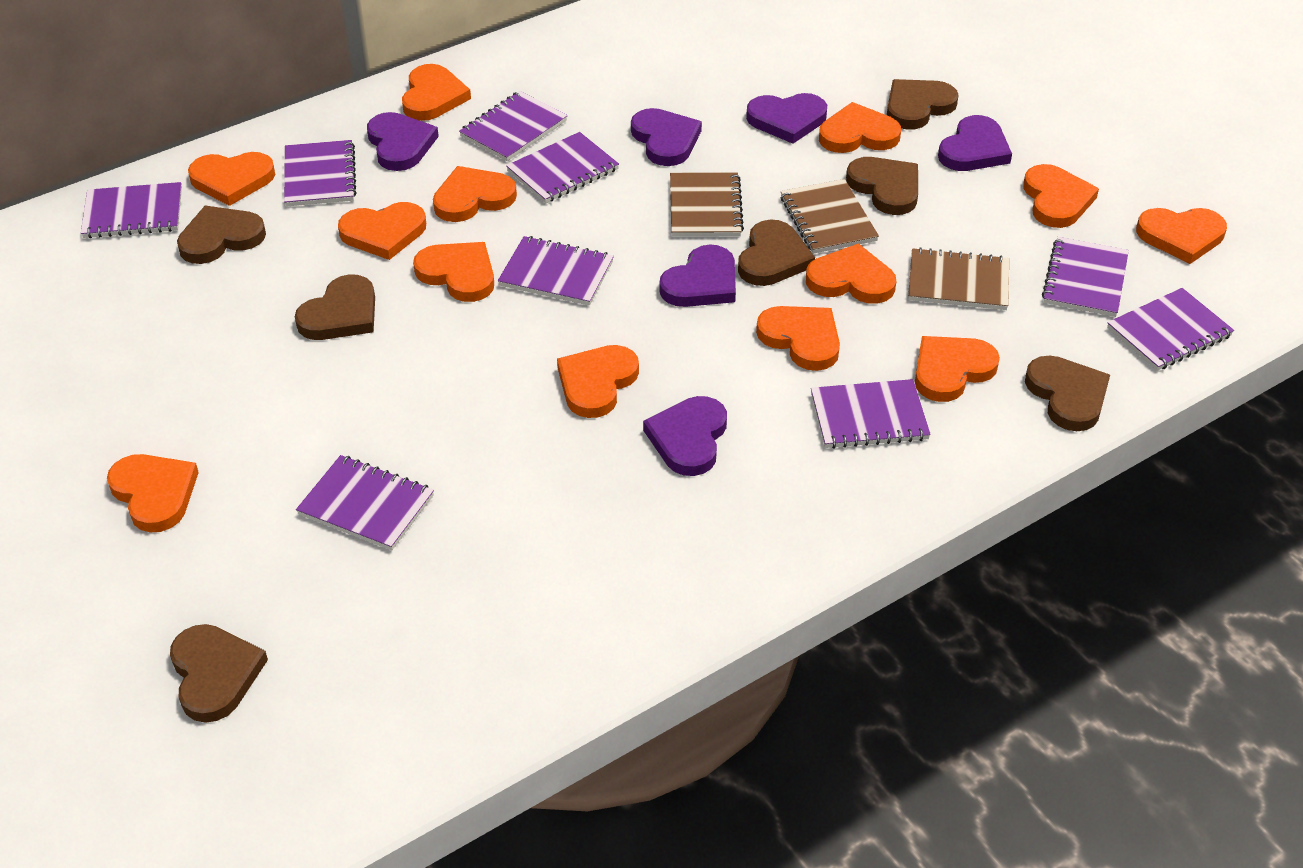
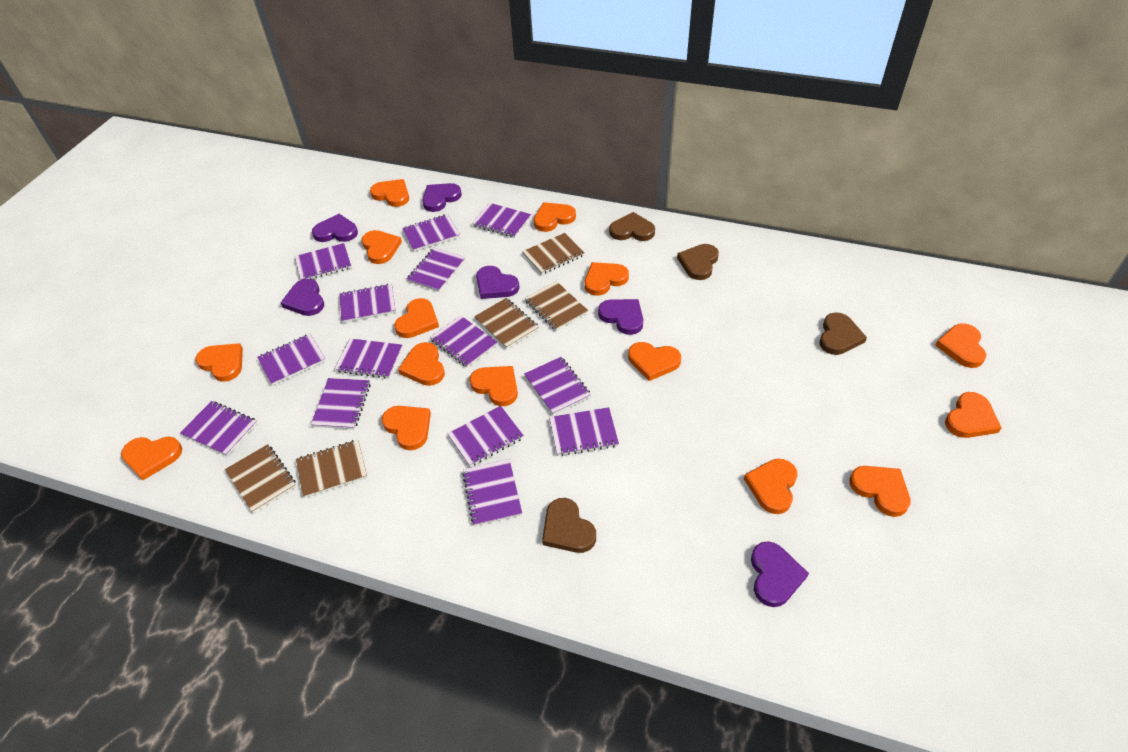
brown heart: 7 -> 4
brown notebook: 3 -> 5
orange heart: 13 -> 15
purple notebook: 9 -> 14

